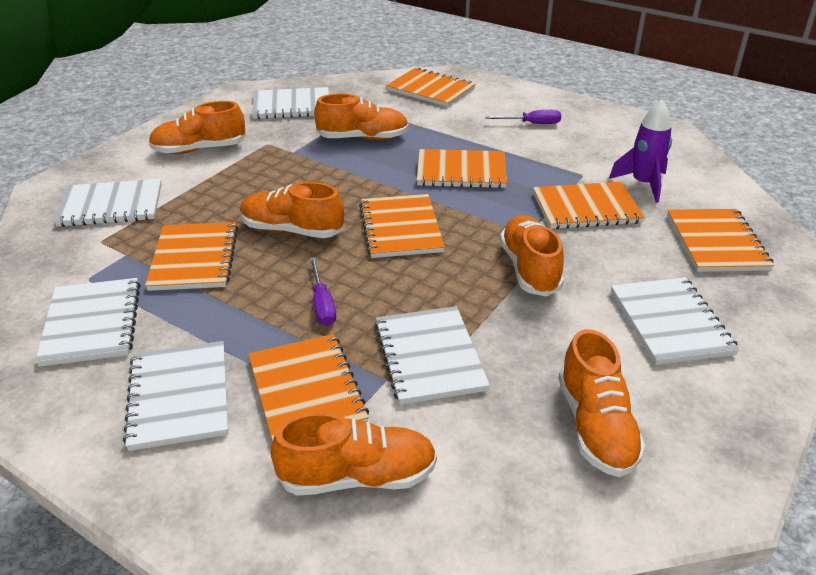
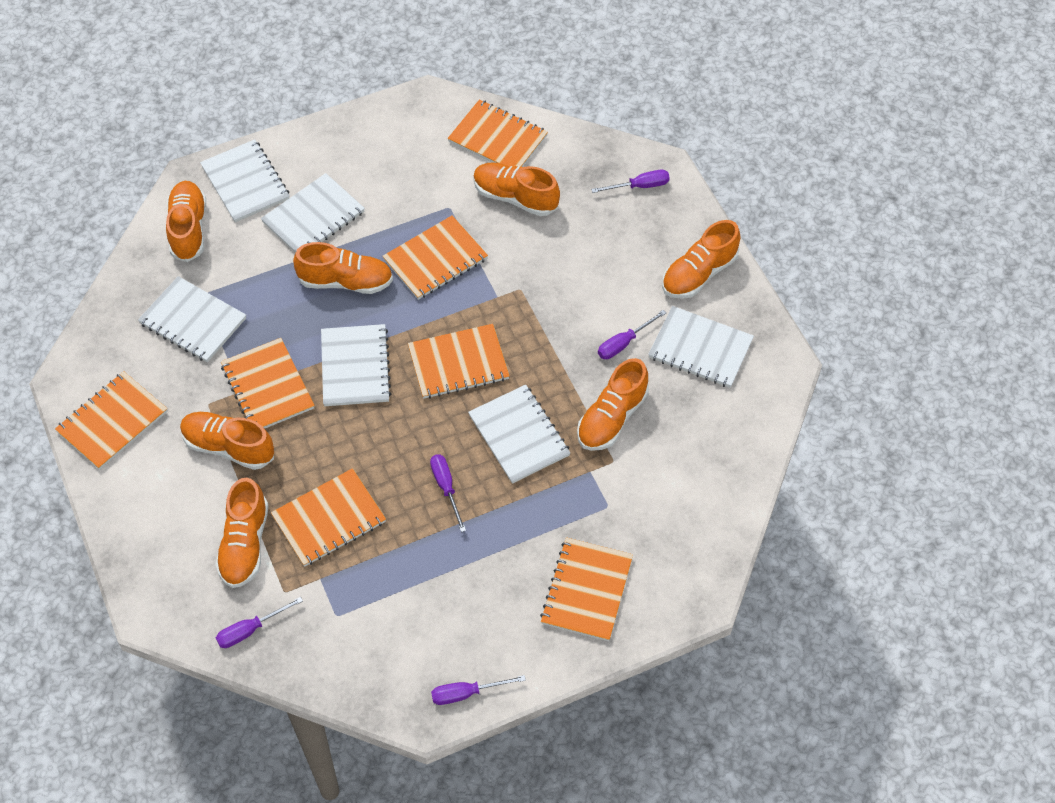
orange shoe: 6 -> 7
purple rocket: 1 -> 0
purple screwdriver: 2 -> 5

